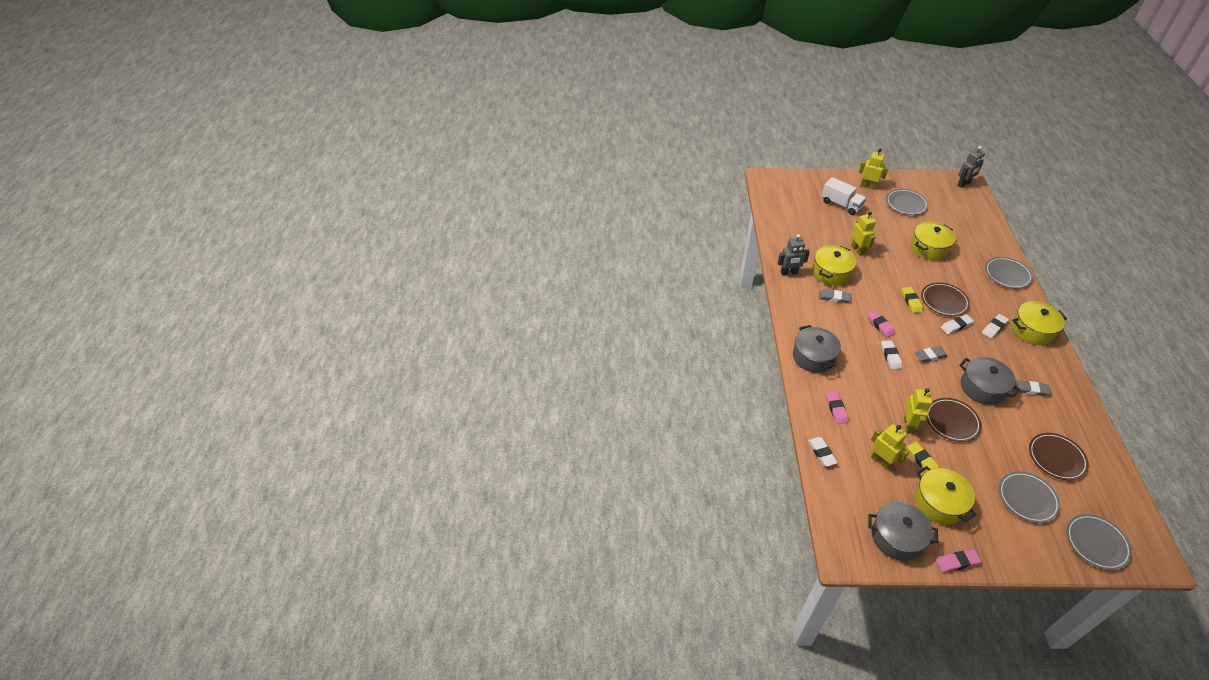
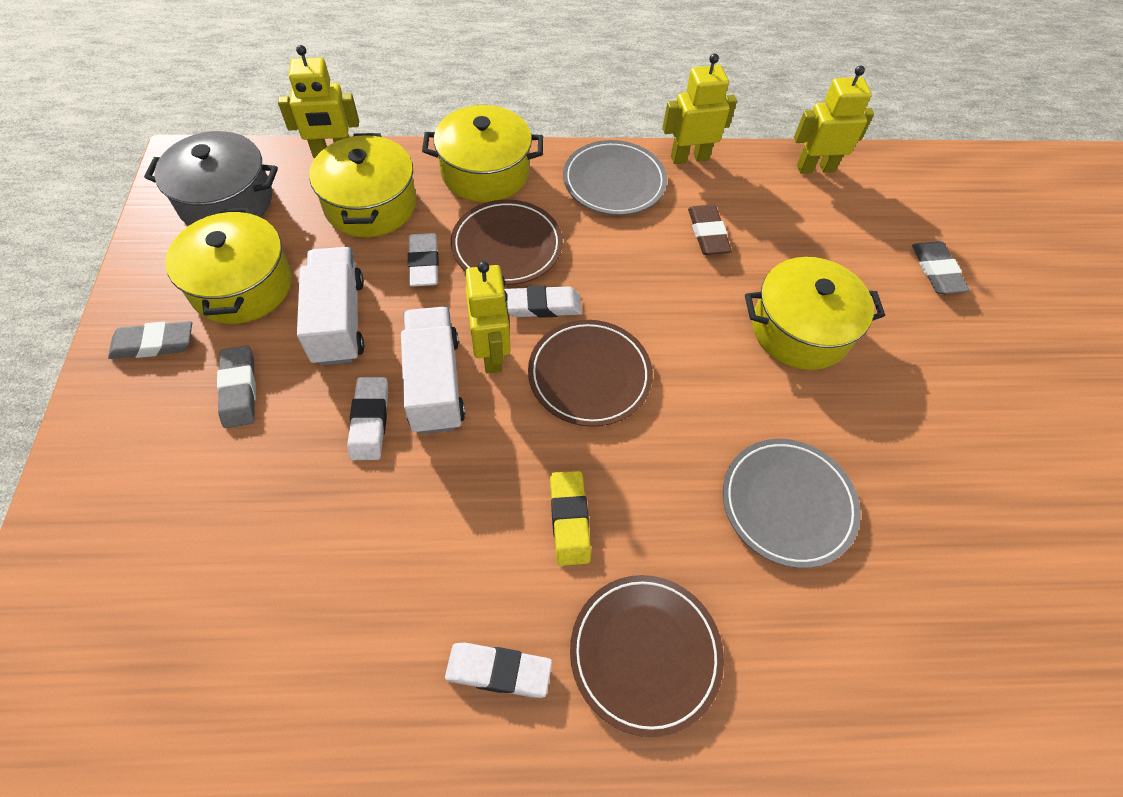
brown eraser: 0 -> 1
grey plate: 4 -> 2
grey pot: 3 -> 1
grey robot: 2 -> 0
pink eraser: 3 -> 0
white truck: 1 -> 2
yellow eraser: 2 -> 1

